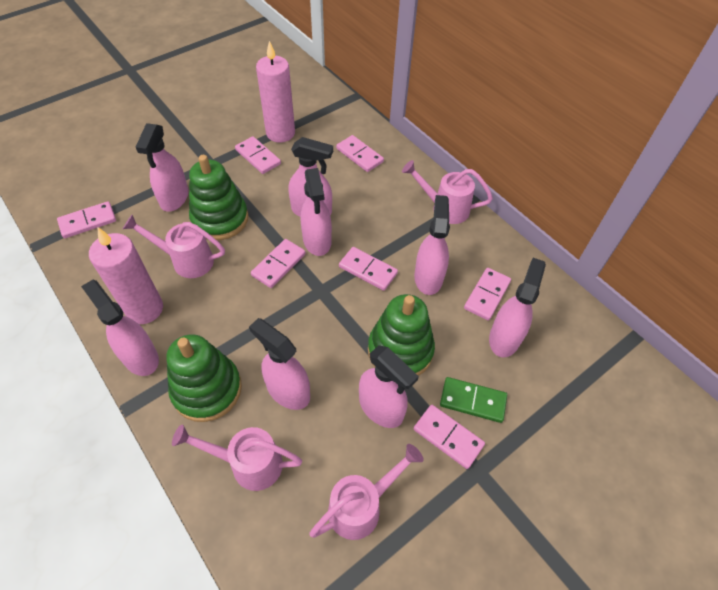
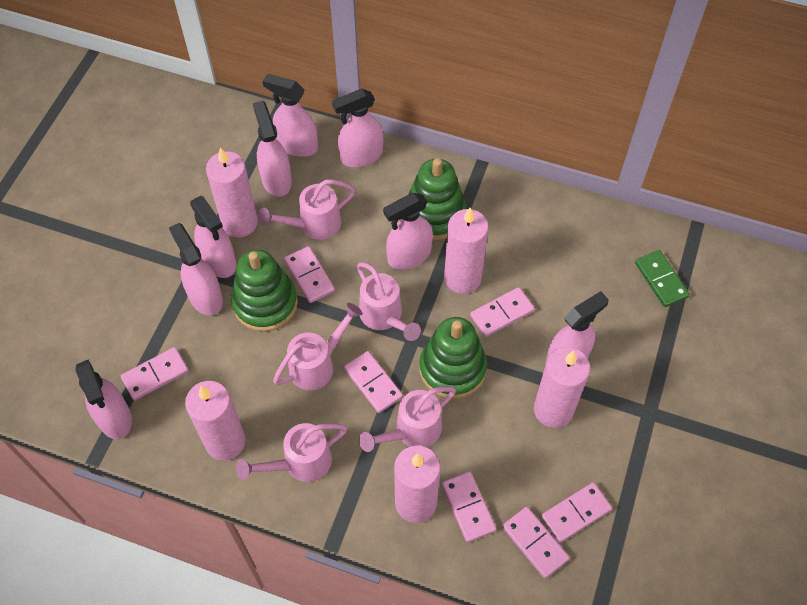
pink candle: 2 -> 5
pink watering can: 4 -> 5

